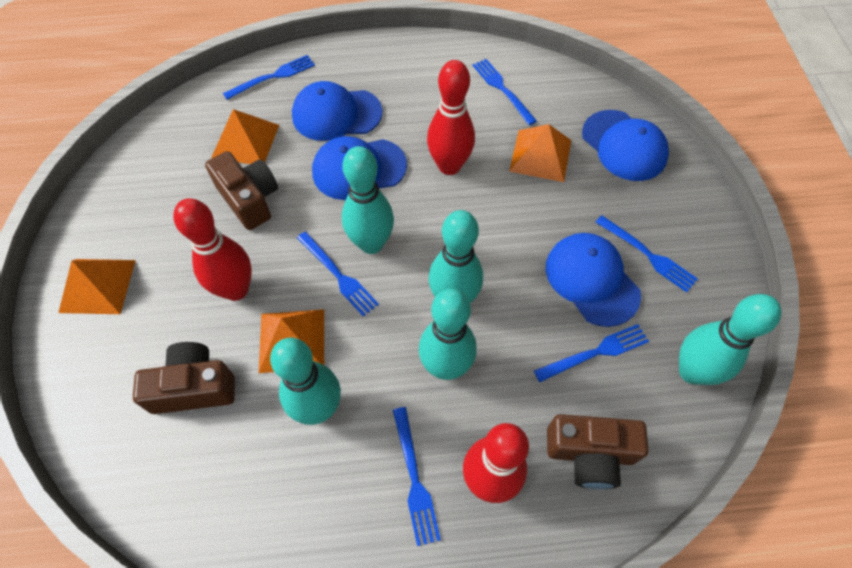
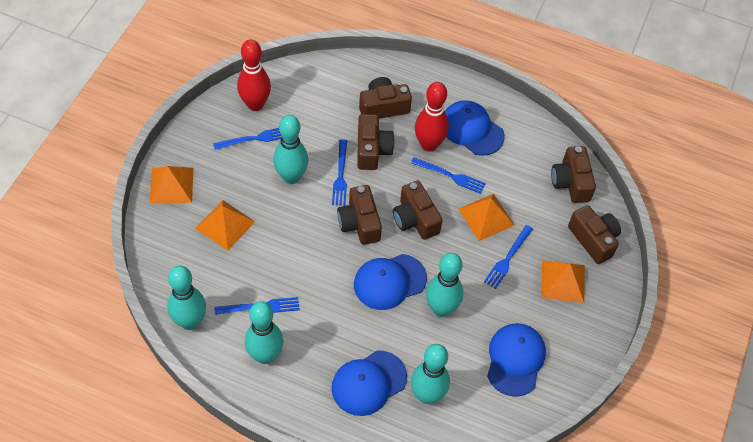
blue fork: 6 -> 5
brown camera: 3 -> 6
red bowling pin: 3 -> 2

